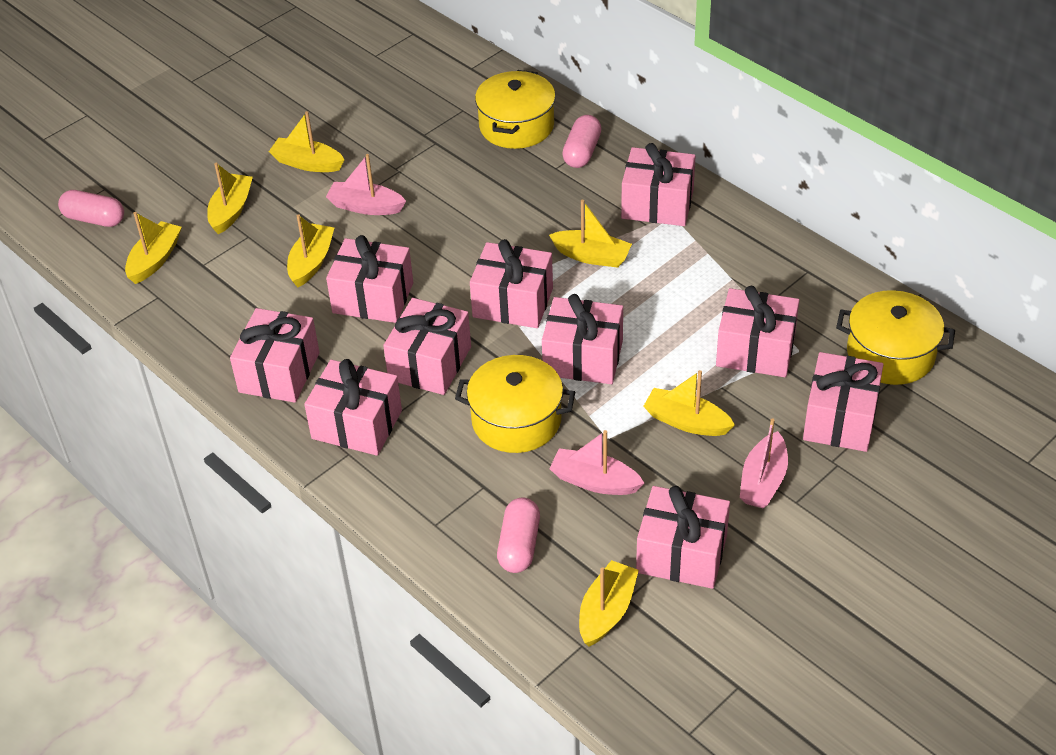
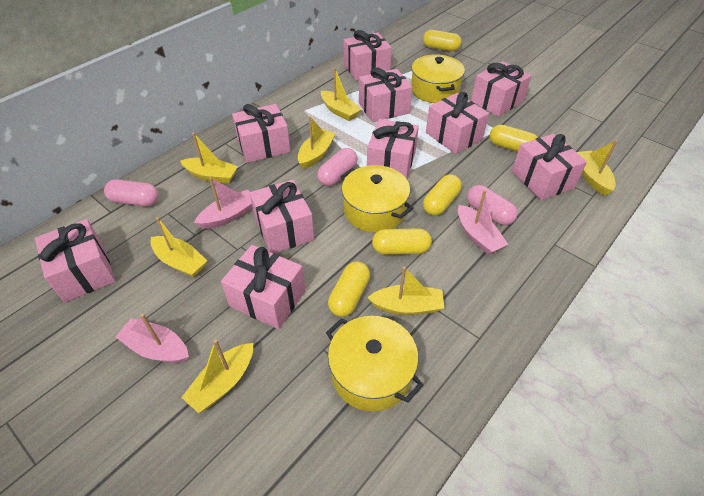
yellow capsule: 0 -> 5

